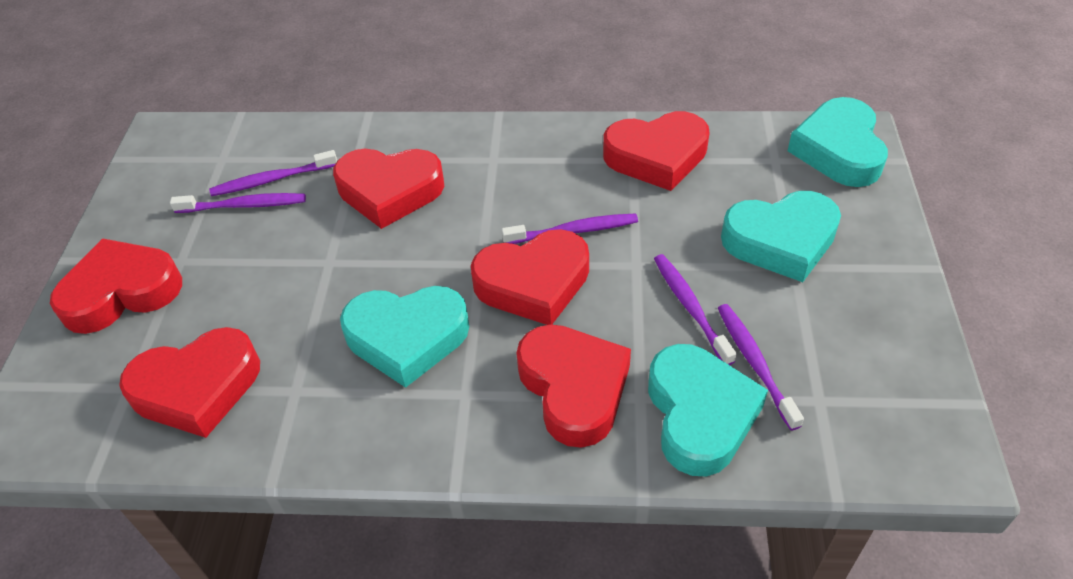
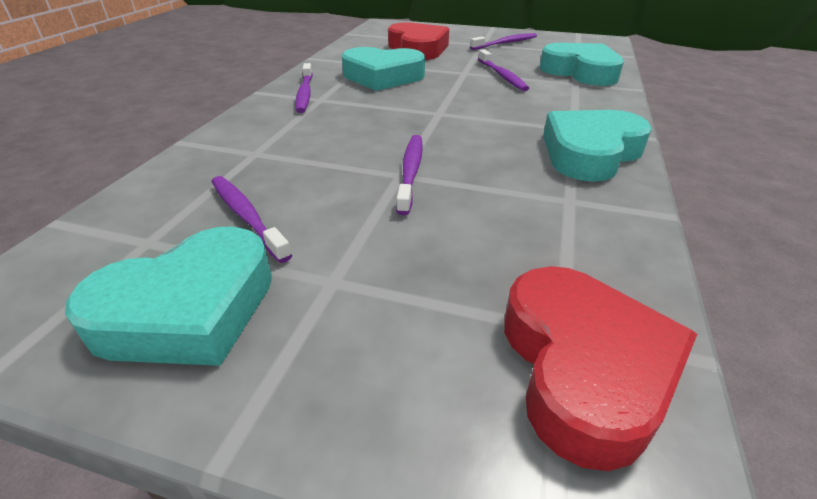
red heart: 6 -> 2

